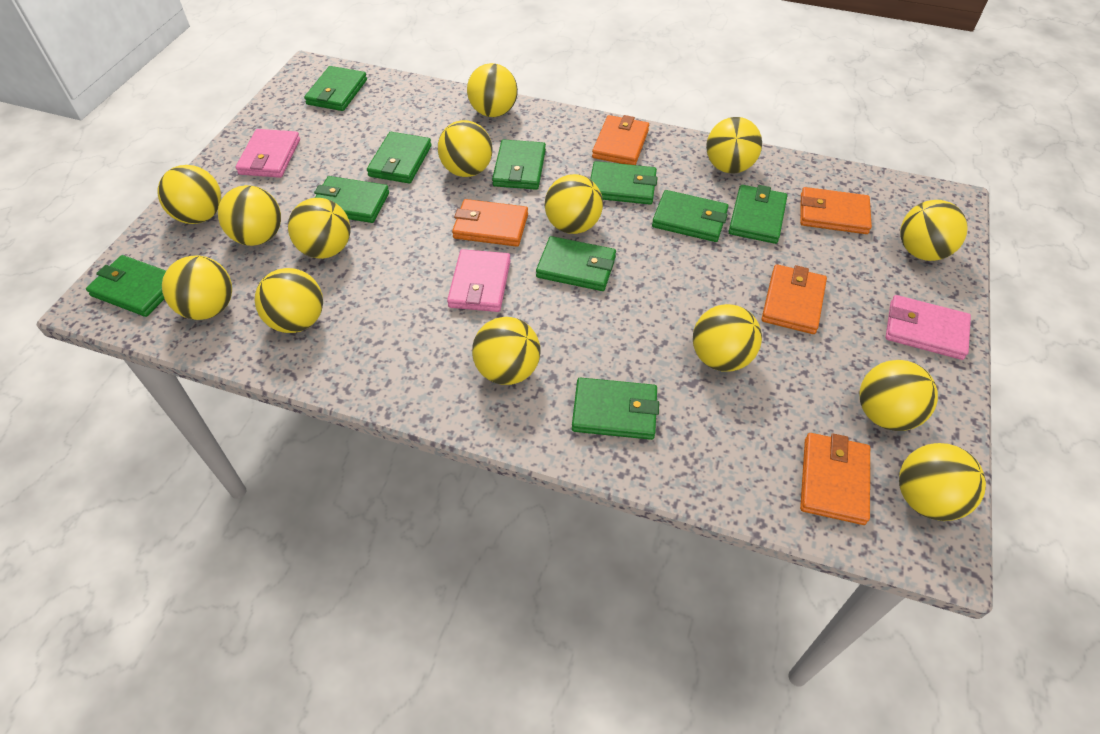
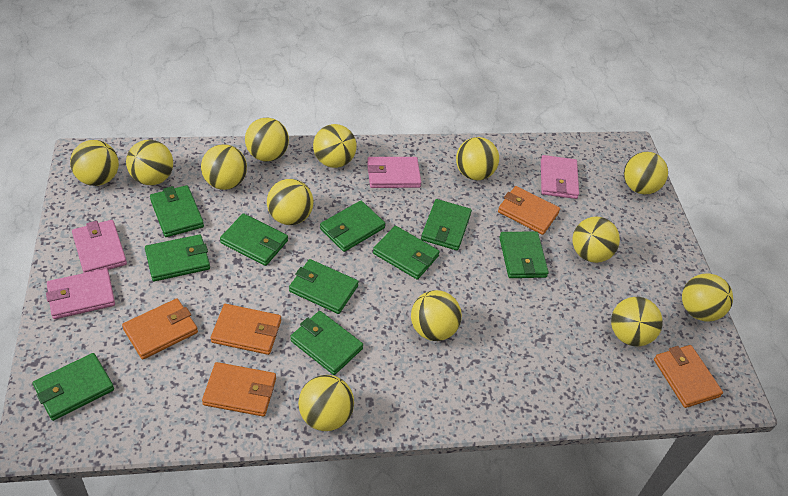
pink wallet: 3 -> 4
yellow ball: 14 -> 13

